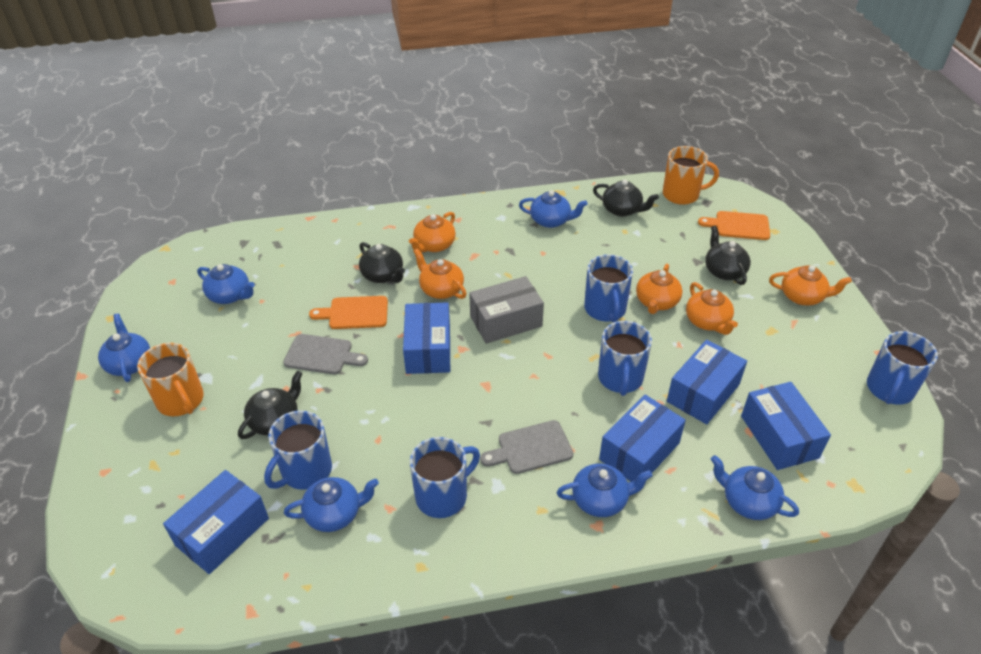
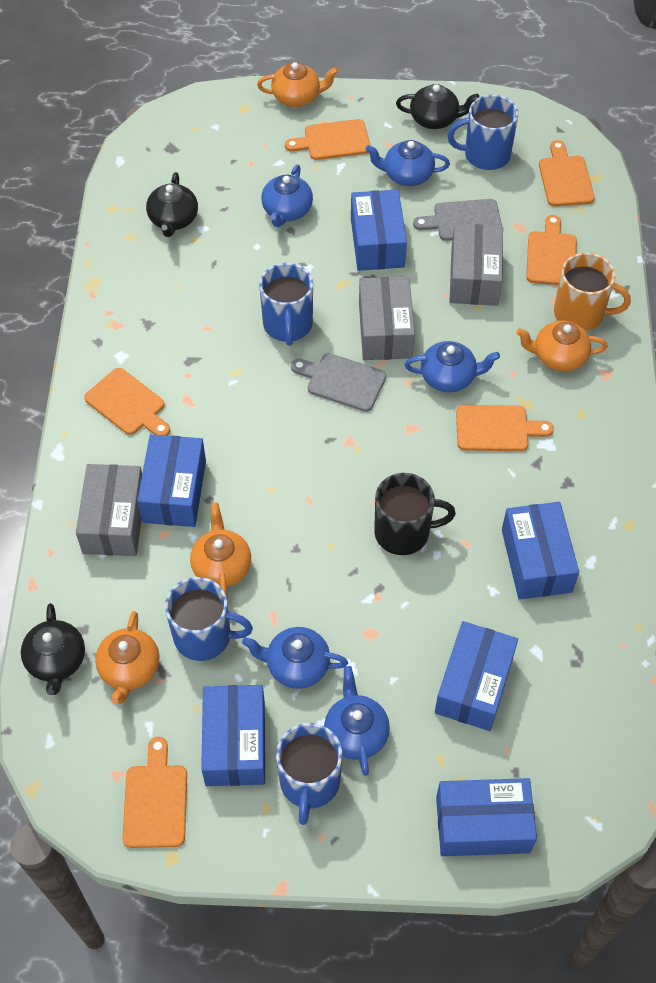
black mug: 0 -> 1
black teapot: 4 -> 3
blue box: 5 -> 6
blue mug: 5 -> 4
blue teapot: 6 -> 5
grey box: 1 -> 3
orange cutting board: 2 -> 6
orange mug: 2 -> 1
orange teapot: 5 -> 4

